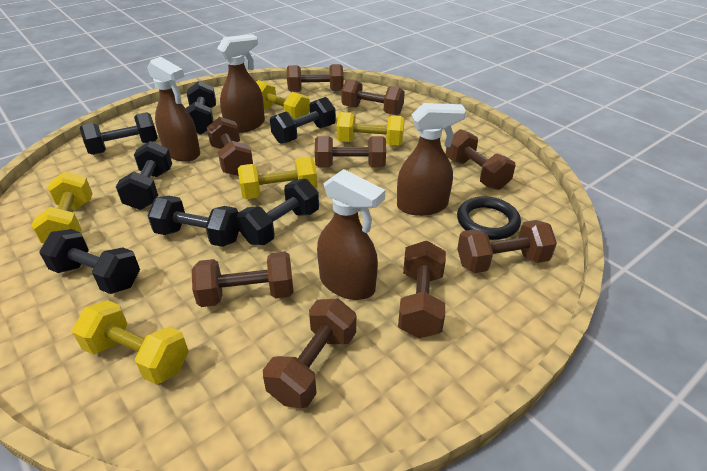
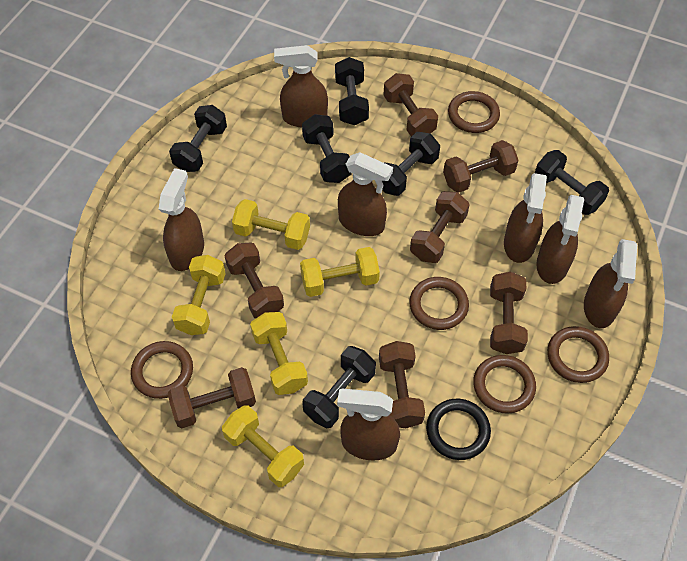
black dumbbell: 7 -> 6
brown dumbbell: 9 -> 7
brown ring: 0 -> 5
brown spray bottle: 4 -> 7

